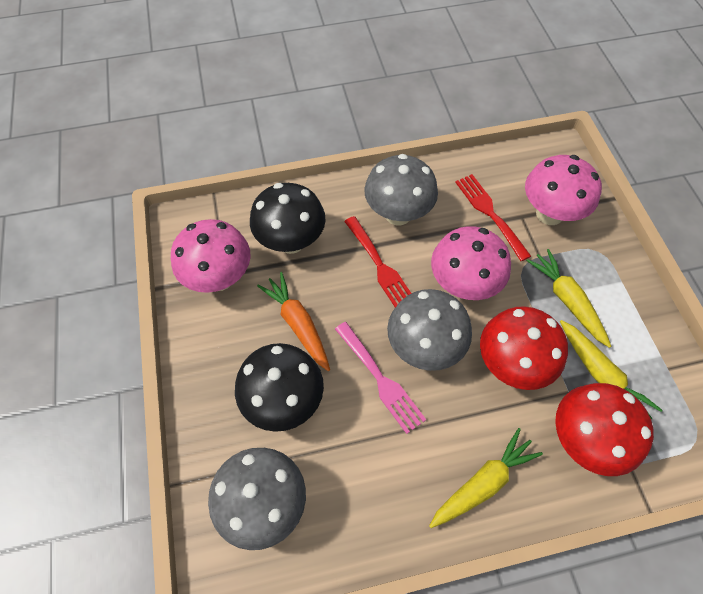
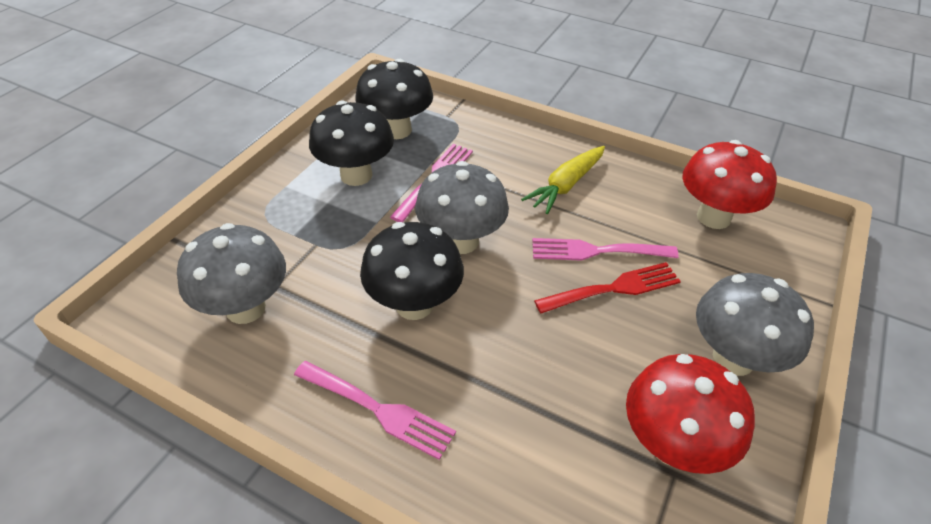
black mushroom: 2 -> 3
orange carrot: 1 -> 0
pink fork: 1 -> 3
pink mushroom: 3 -> 0
red fork: 2 -> 1
yellow carrot: 3 -> 1

